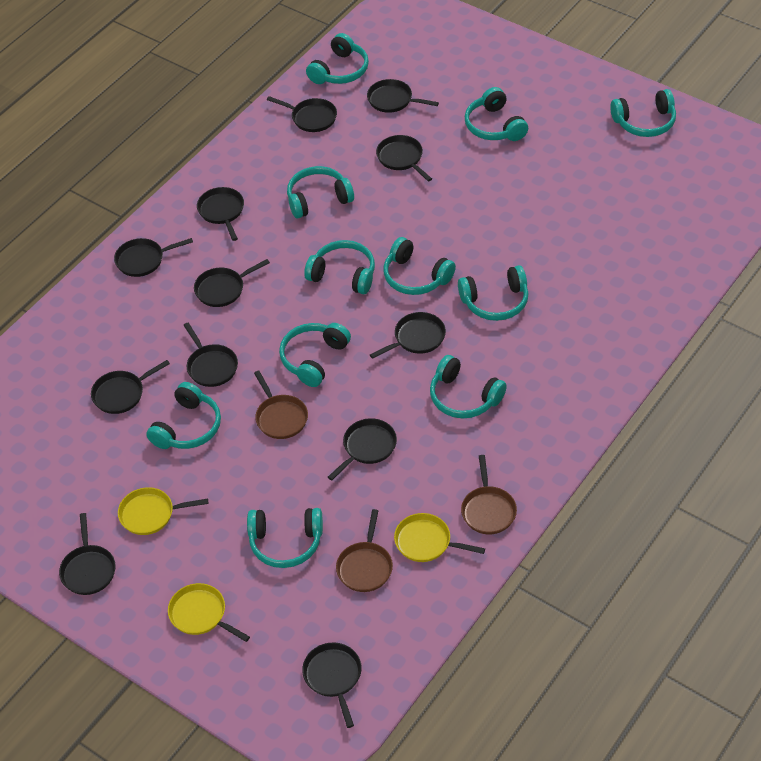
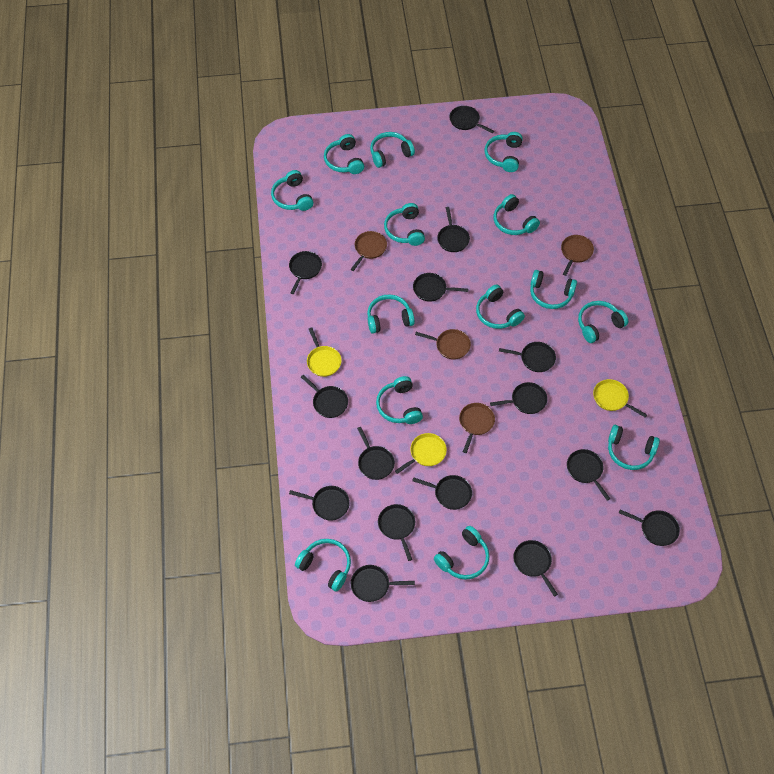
black pan: 12 -> 15
brown pan: 3 -> 4
turquoise headphones: 11 -> 14

